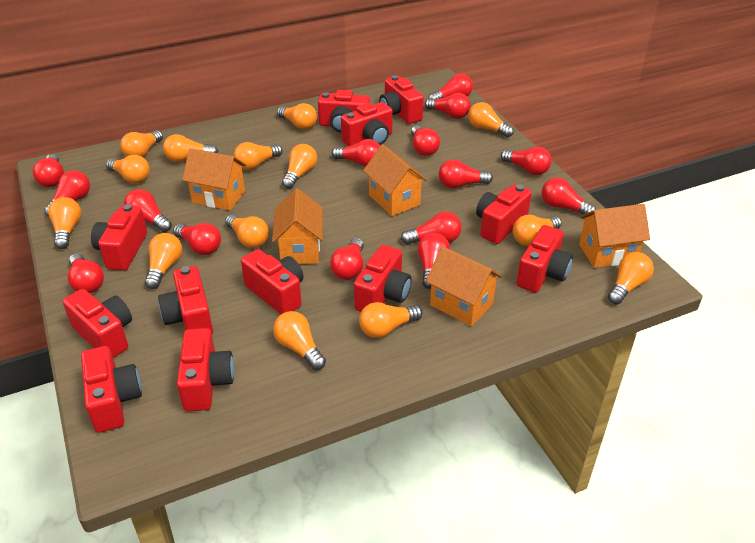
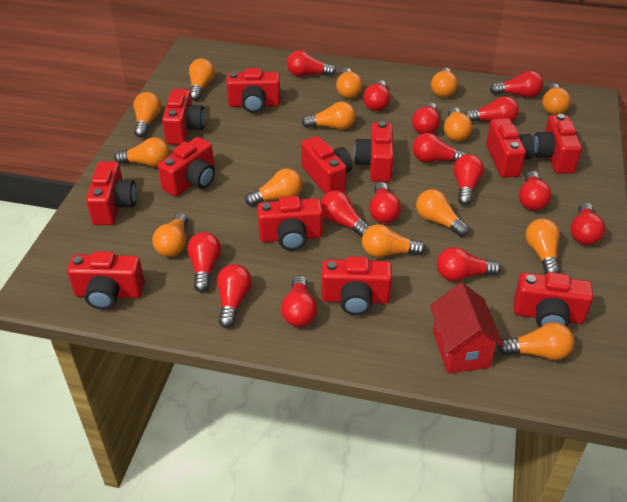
orange house: 5 -> 0
red house: 0 -> 1

